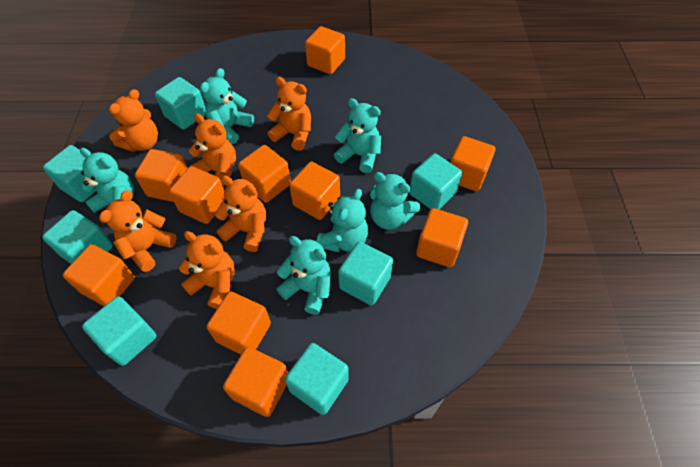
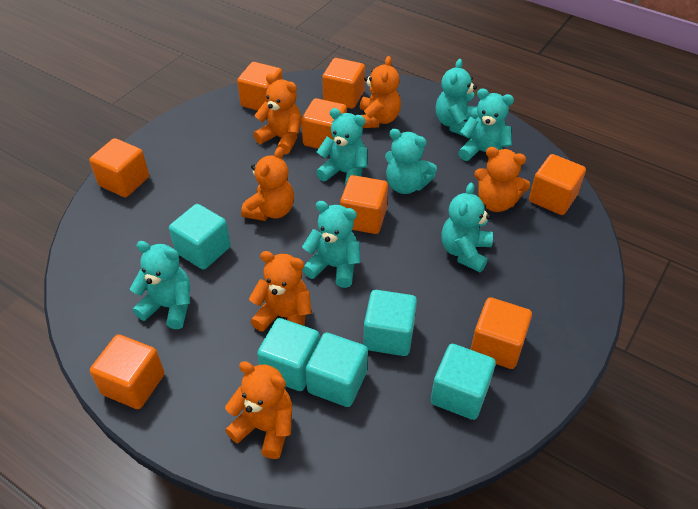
orange cube: 10 -> 8
turquoise cube: 7 -> 5
turquoise teddy bear: 6 -> 7

